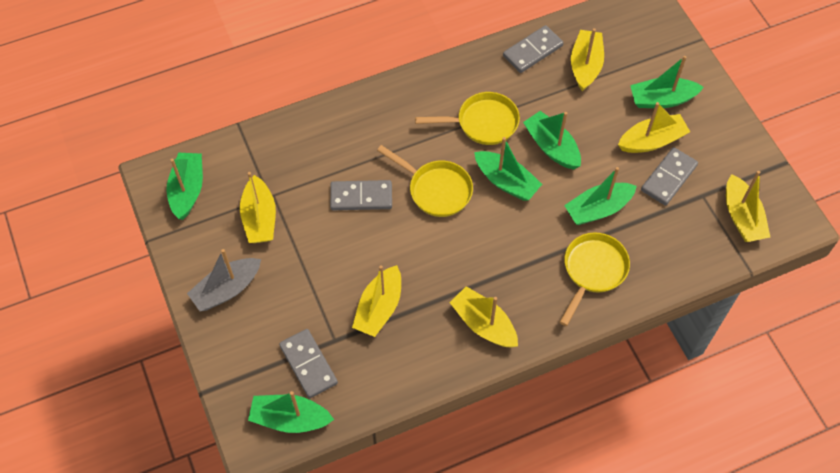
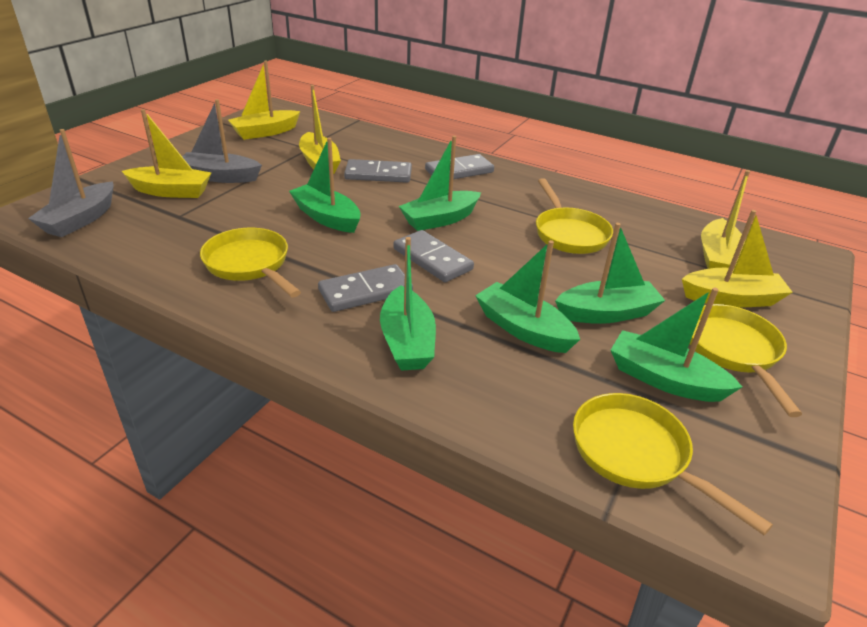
grey boat: 1 -> 2
yellow boat: 6 -> 5
yellow pan: 3 -> 4

